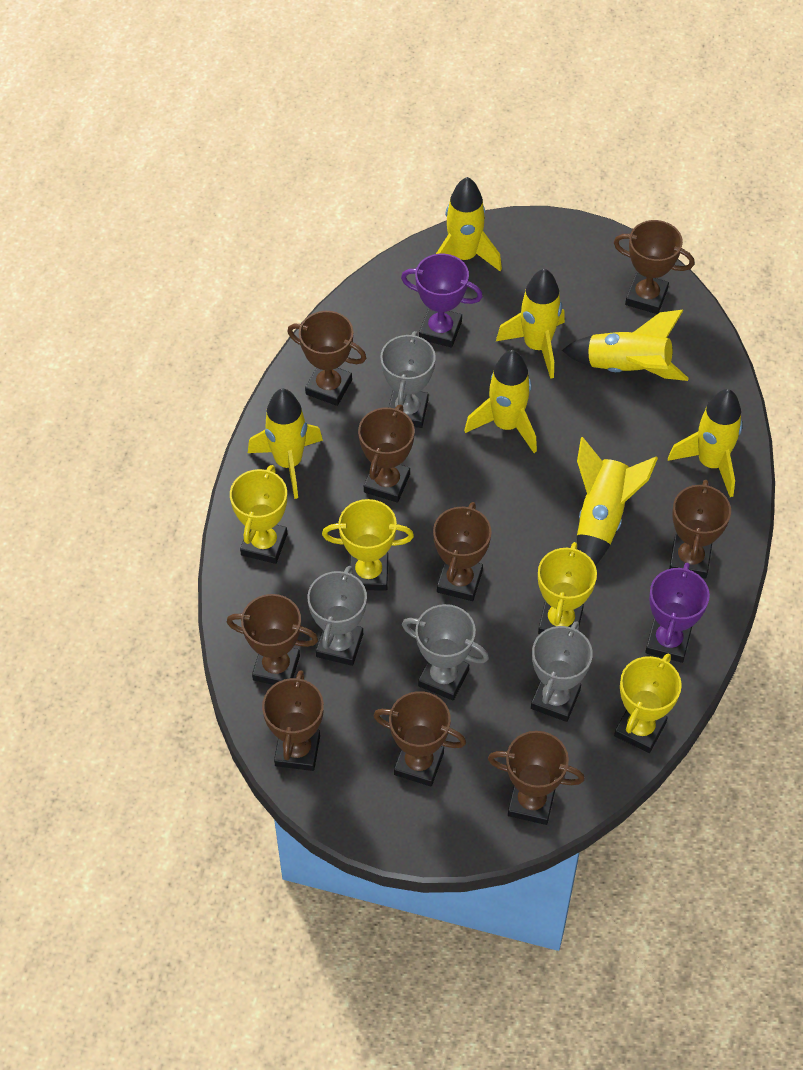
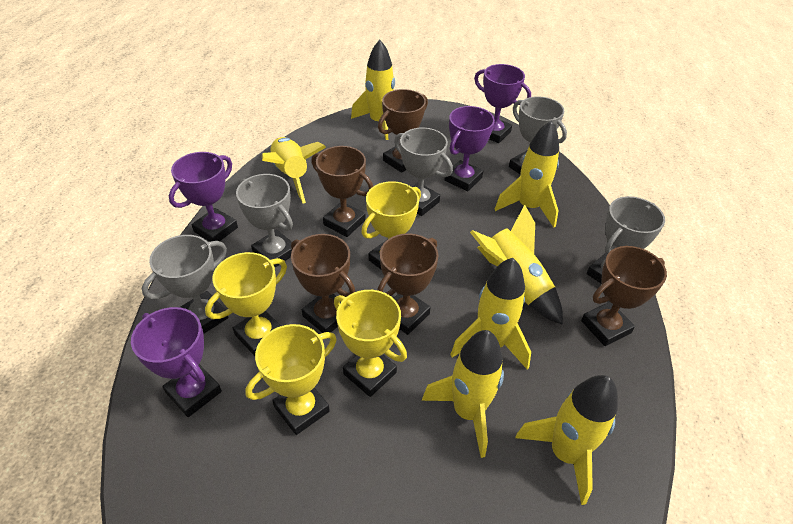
brown trophy: 9 -> 5
grey trophy: 4 -> 5
purple trophy: 2 -> 4

